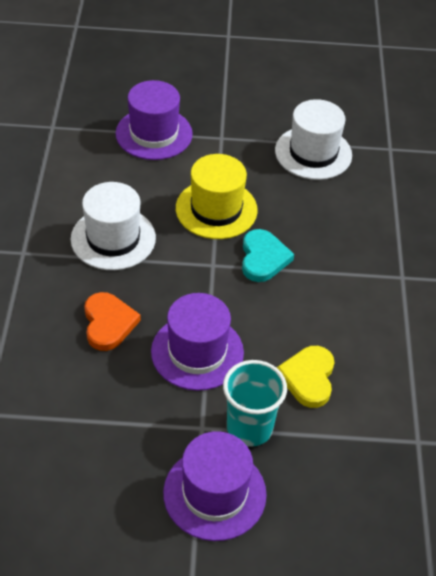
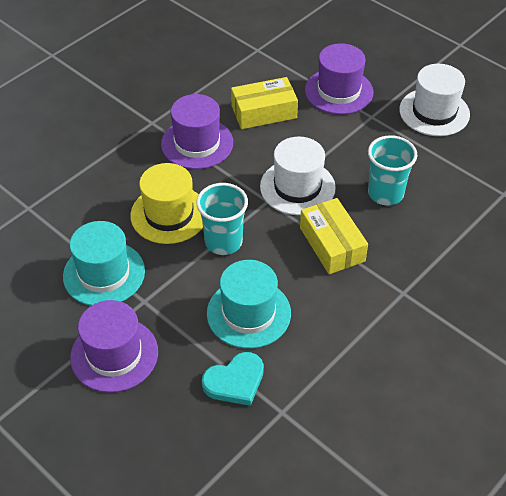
orange heart: 1 -> 0
turquoise cup: 1 -> 2
turquoise hat: 0 -> 2
yellow box: 0 -> 2
yellow heart: 1 -> 0

